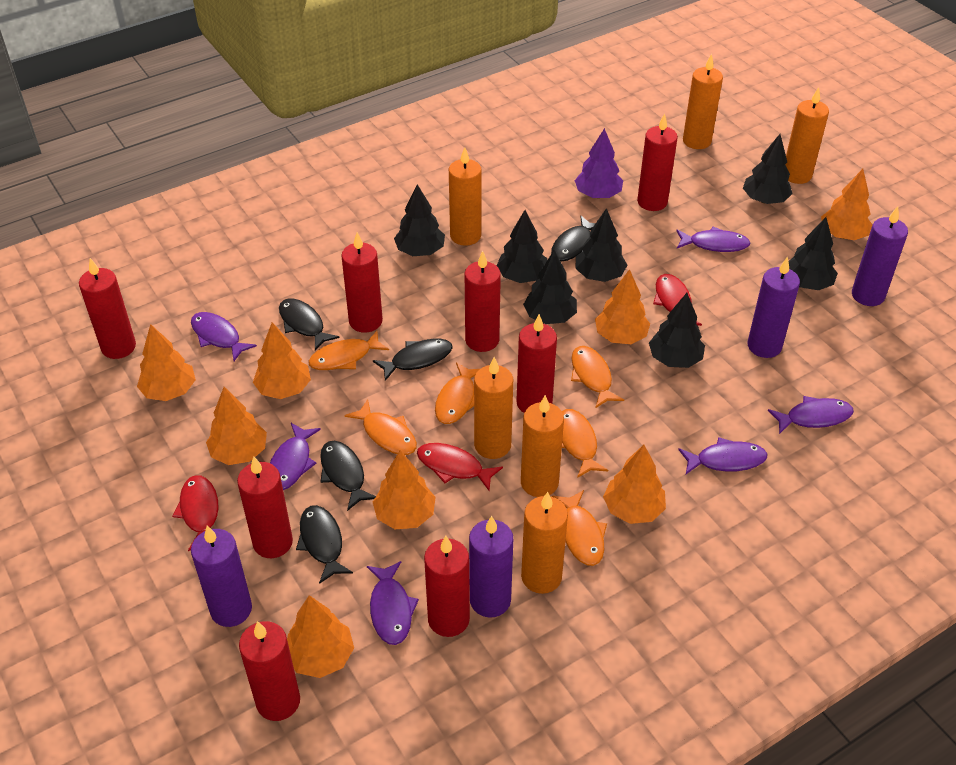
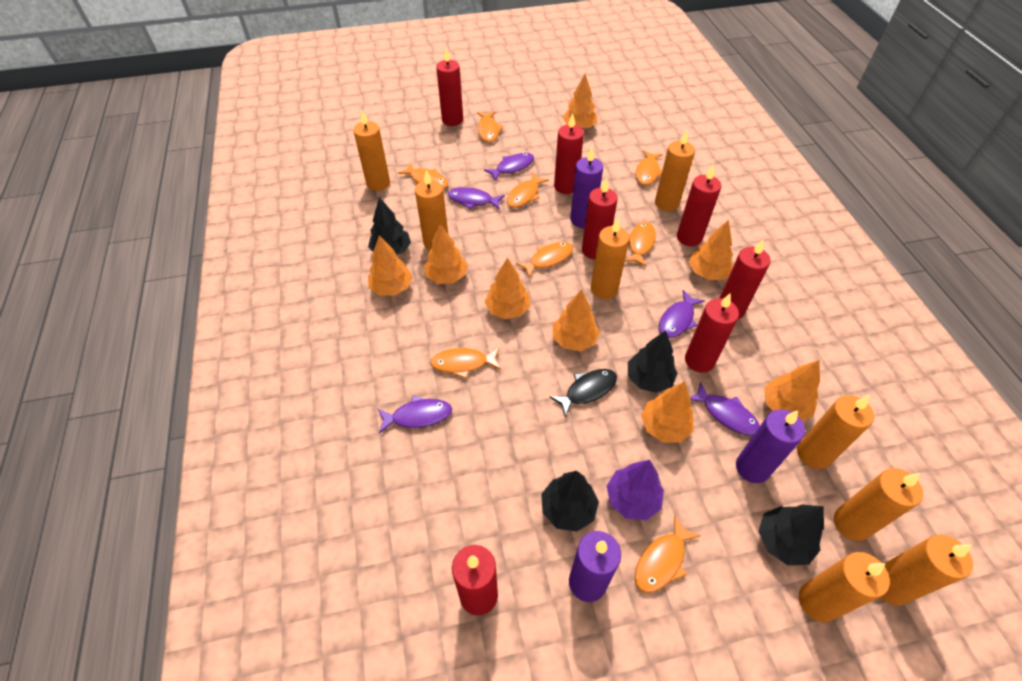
black fish: 5 -> 1
black tree: 7 -> 4
orange candle: 6 -> 8
orange fish: 6 -> 8
purple candle: 4 -> 3
purple fish: 6 -> 5
red candle: 8 -> 7
red fish: 3 -> 0

